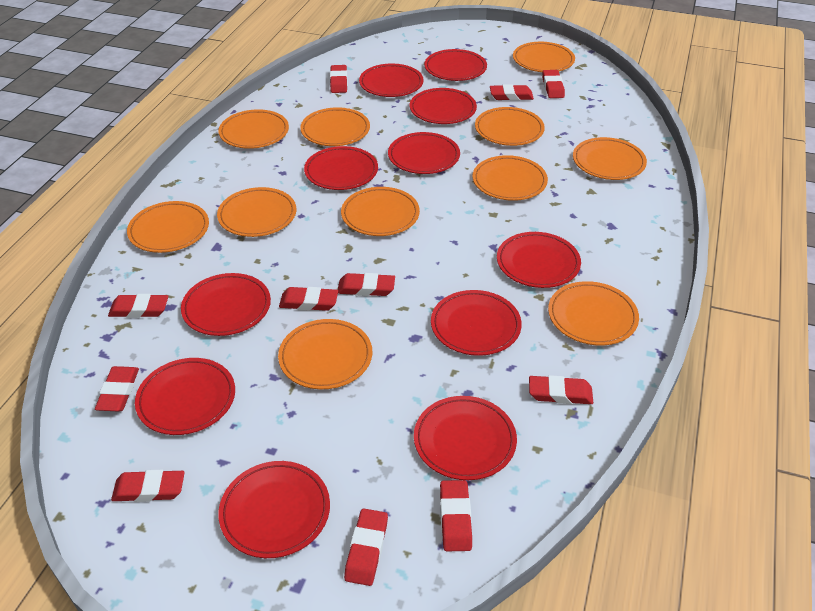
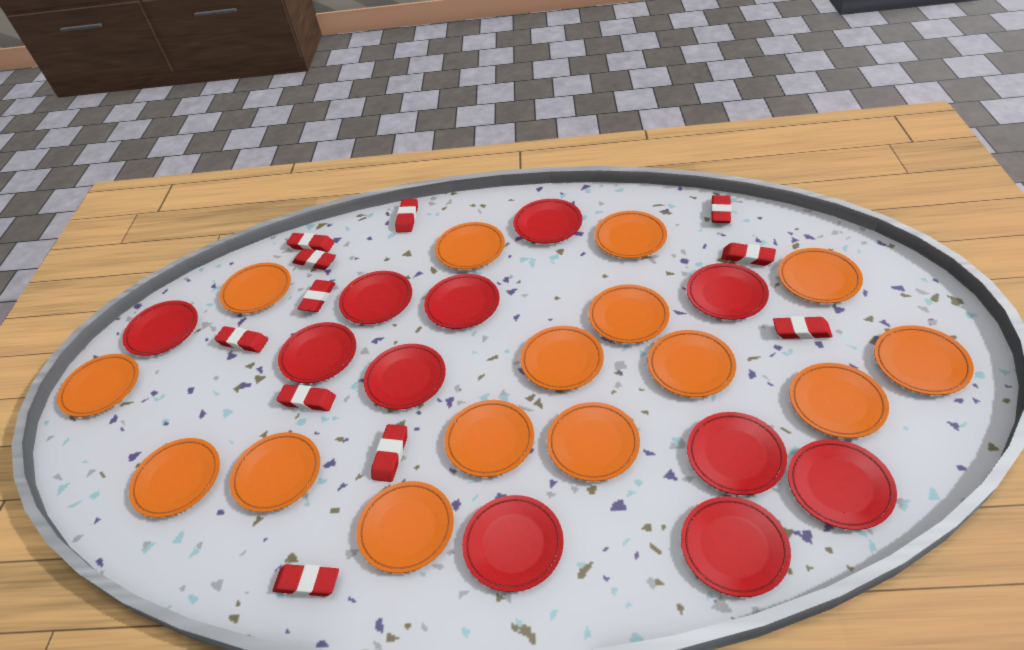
orange plate: 11 -> 15

